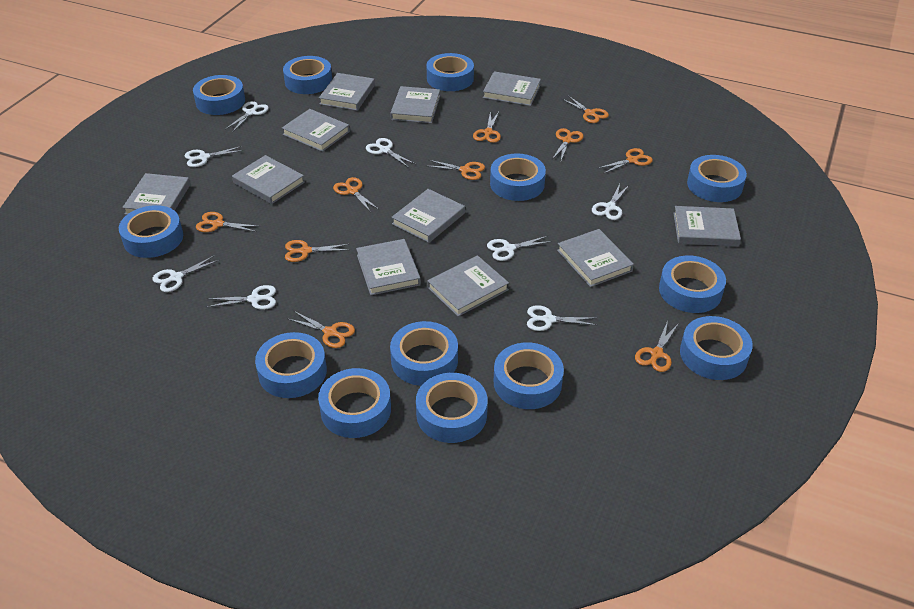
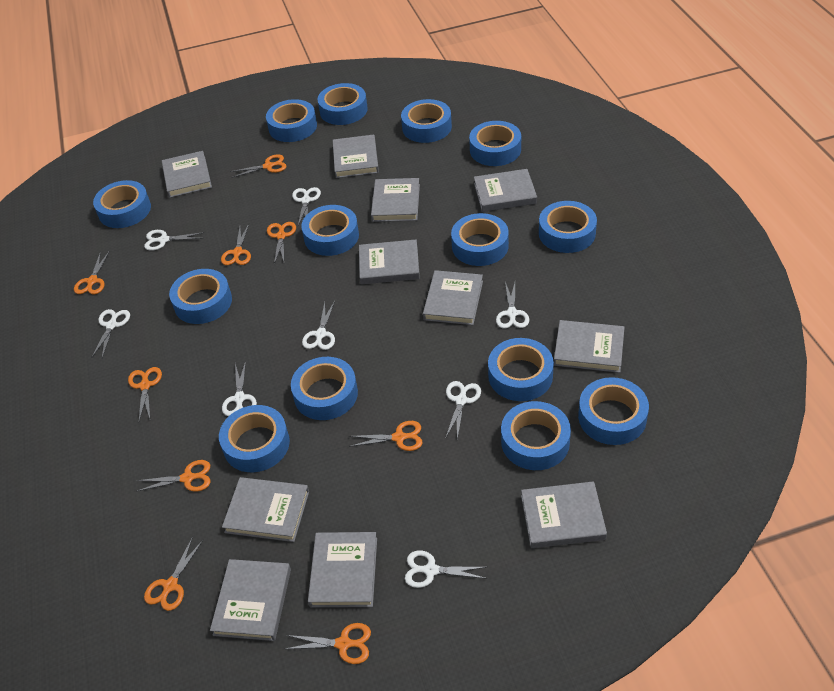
blue tape: 13 -> 14
orange scissors: 10 -> 9

